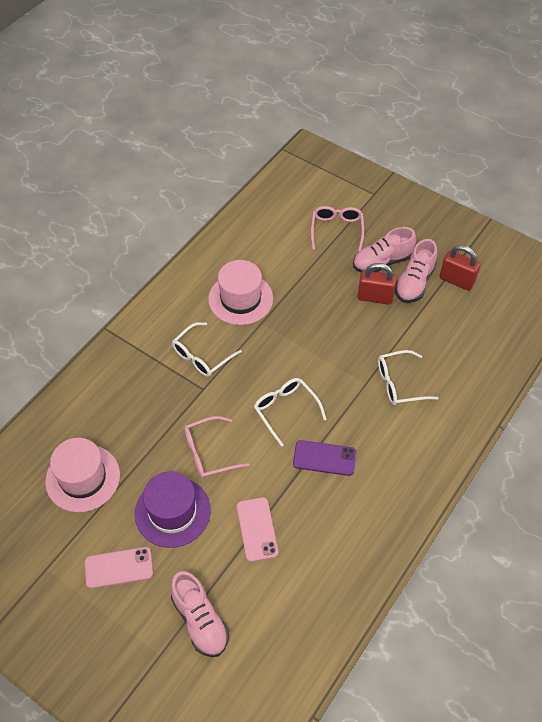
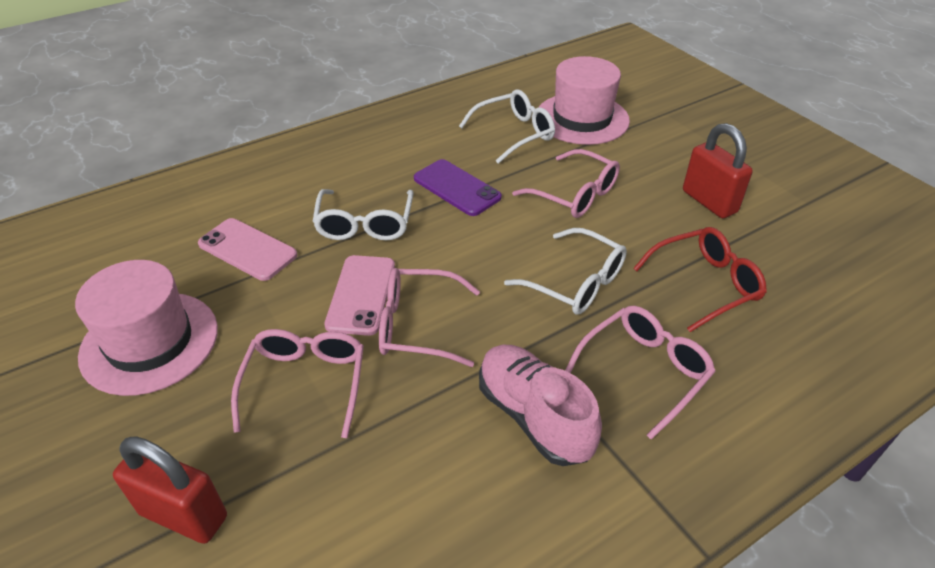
pink glasses: 2 -> 4
pink shoe: 3 -> 1
purple hat: 1 -> 0
red glasses: 0 -> 1

